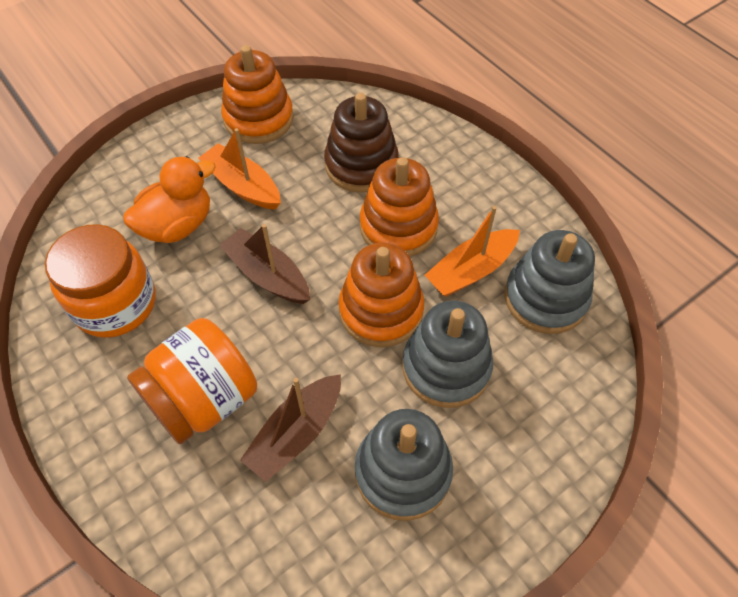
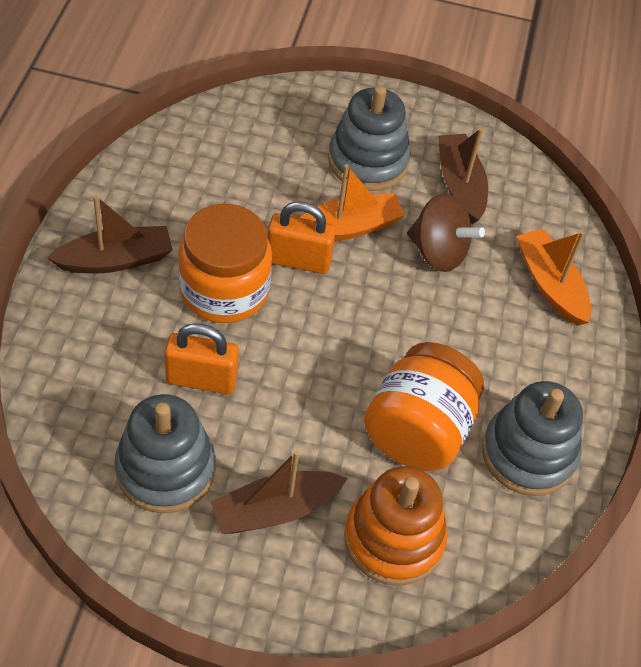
brown boat: 2 -> 3
brown spinning top: 0 -> 1
brown stacking toy: 1 -> 0
orange duck: 1 -> 0
orange padlock: 0 -> 2
orange stacking toy: 3 -> 1

